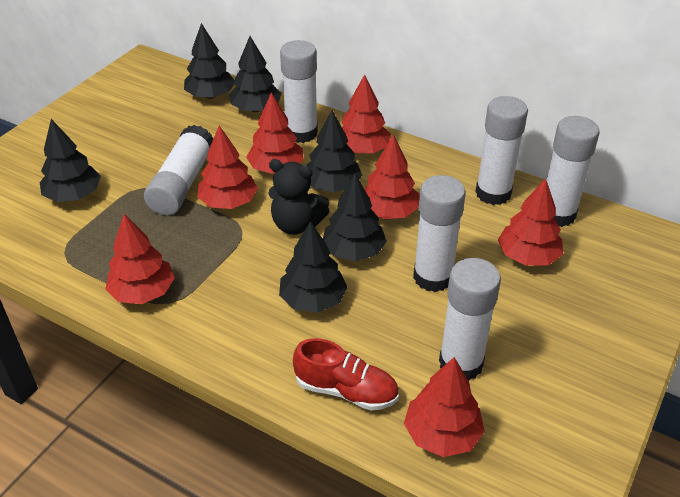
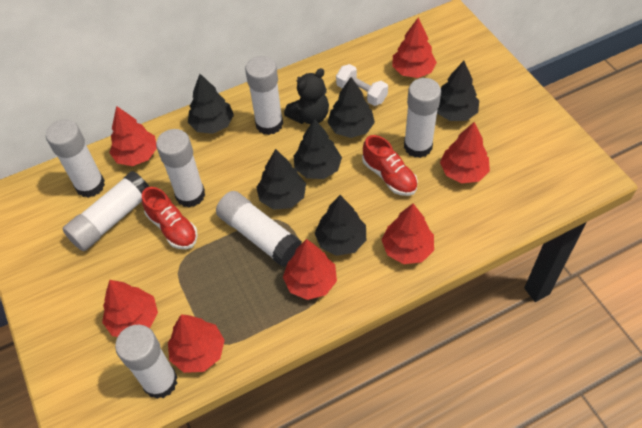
red shoe: 1 -> 2
white dumbbell: 0 -> 1
white glue stick: 6 -> 7

